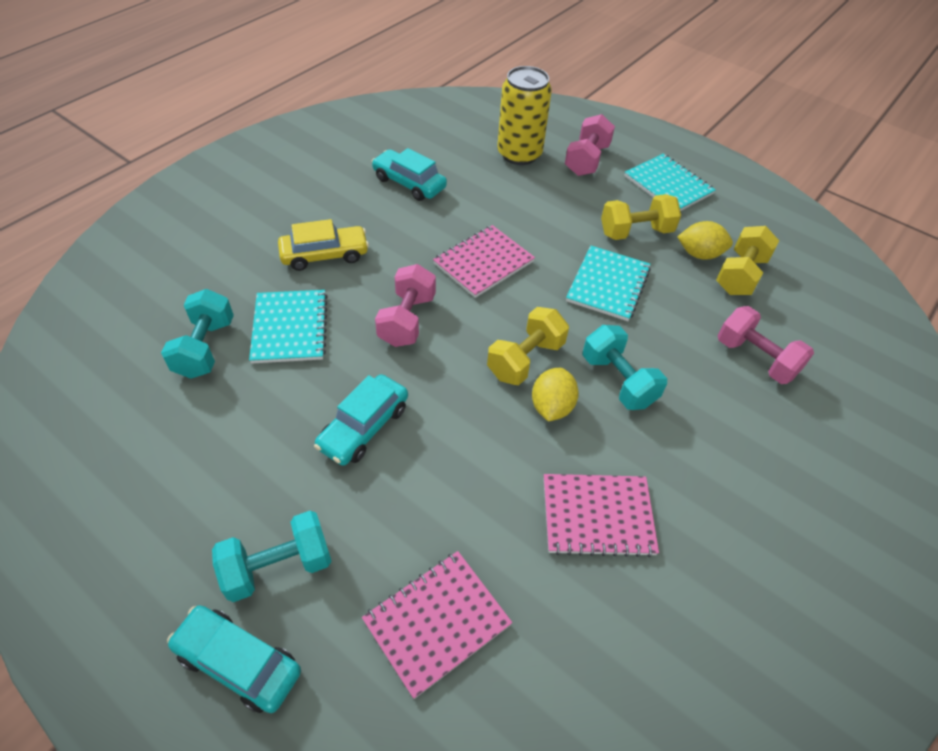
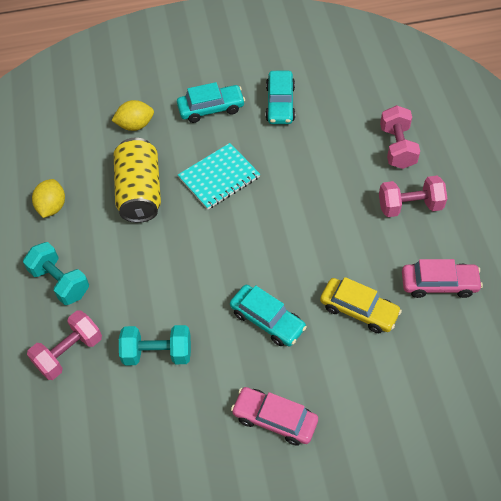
pink car: 0 -> 2
pink notebook: 3 -> 0
turquoise dumbbell: 3 -> 2
turquoise notebook: 3 -> 1
yellow dumbbell: 3 -> 0

